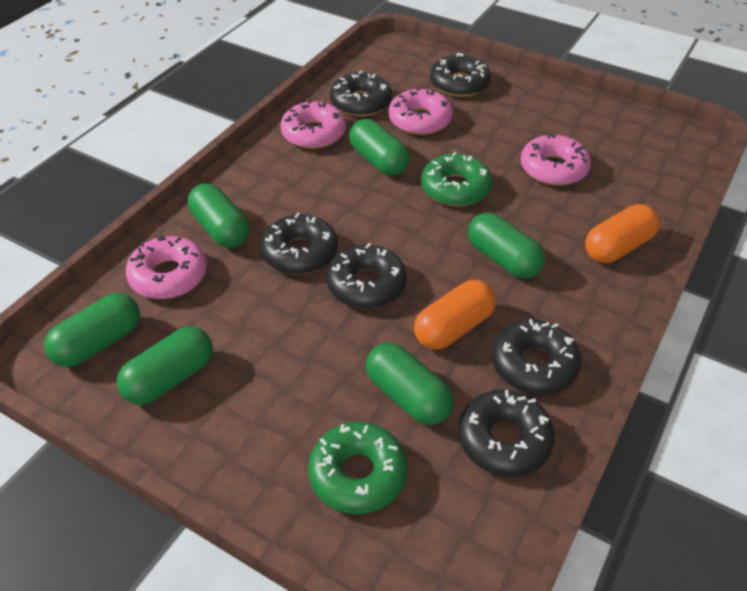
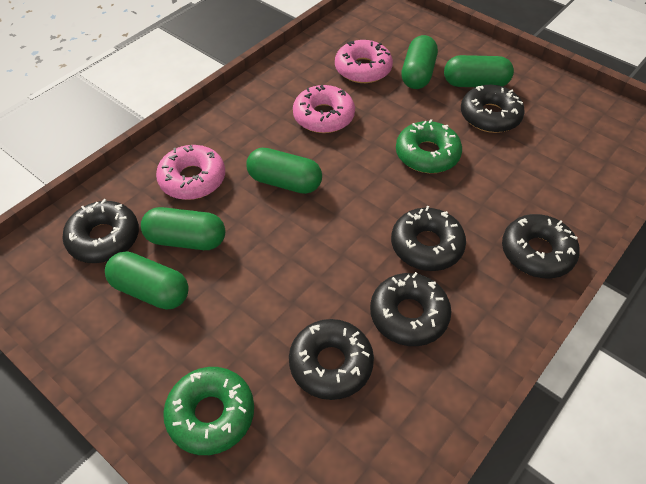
green capsule: 6 -> 5
orange capsule: 2 -> 0
pink donut: 4 -> 3

